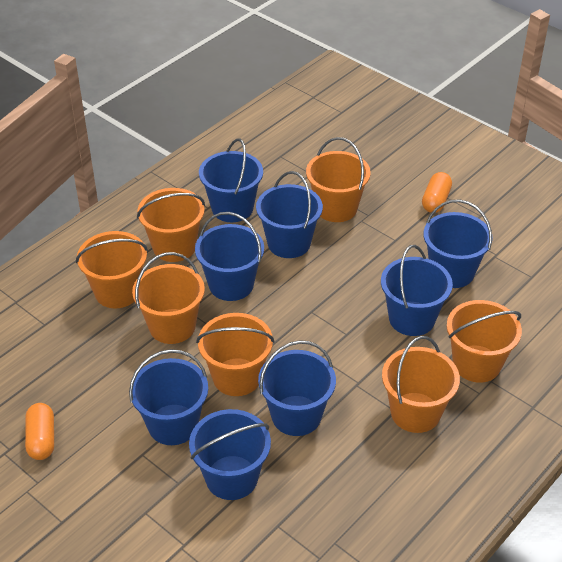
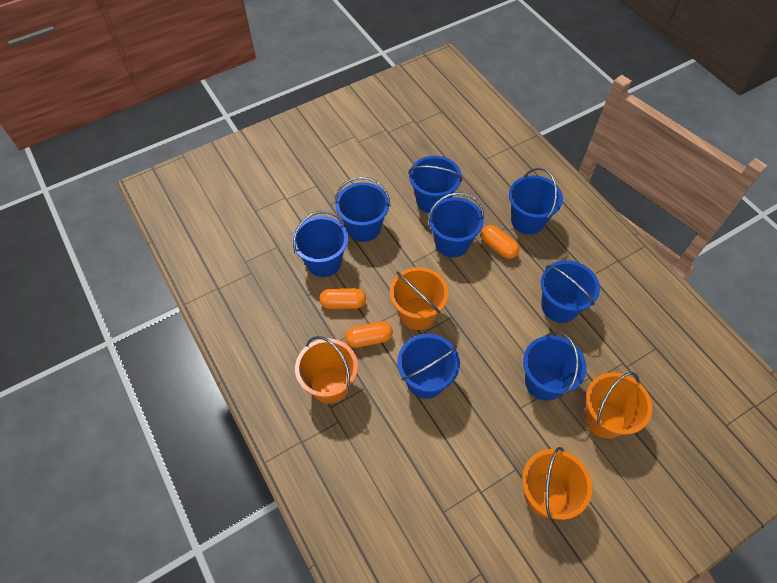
orange bucket: 7 -> 4
orange capsule: 2 -> 3

